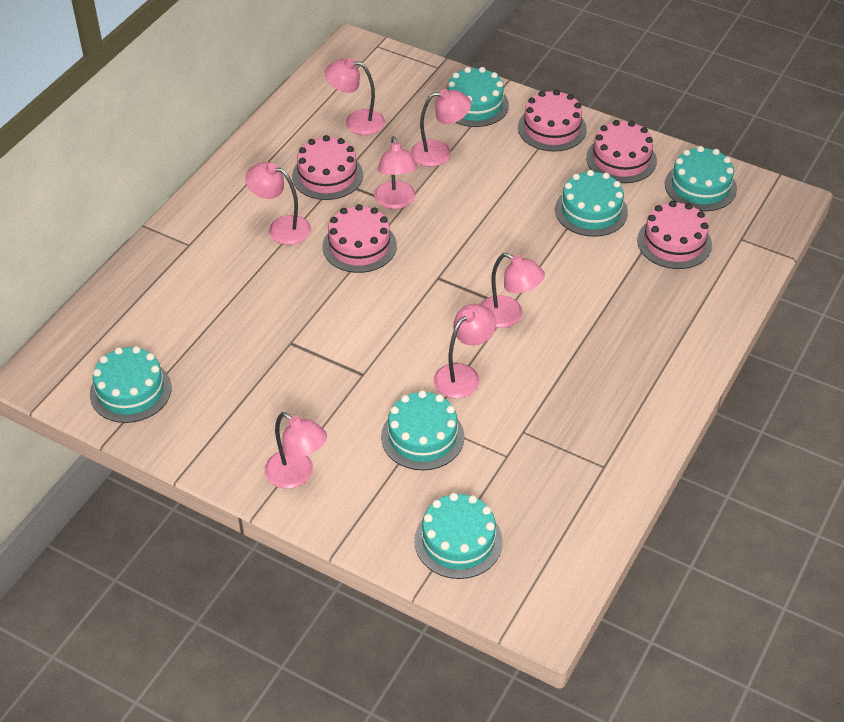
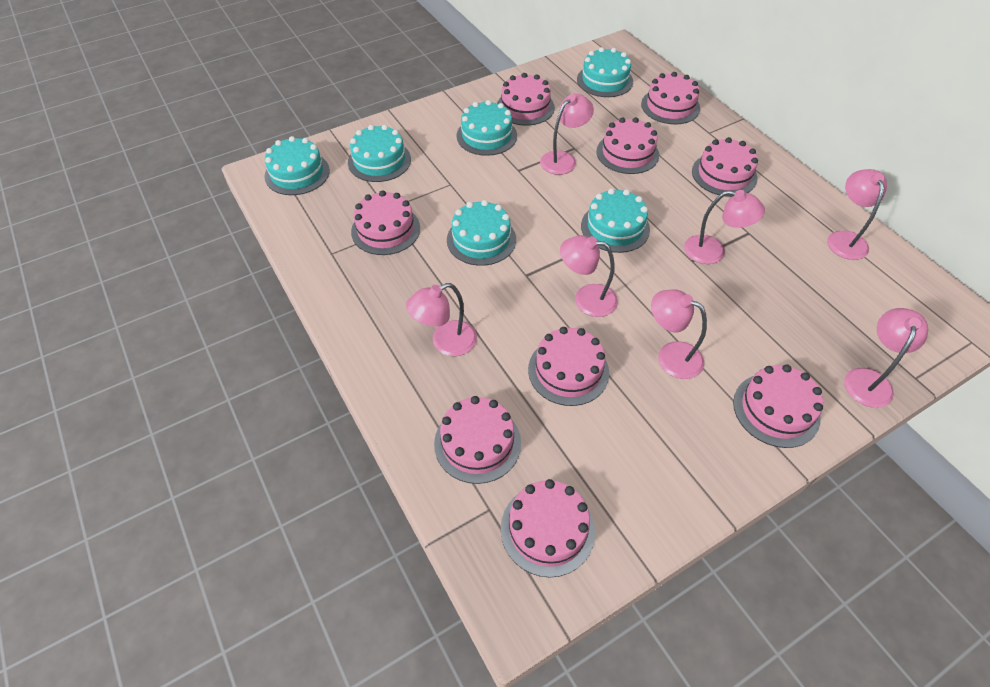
pink cake: 5 -> 9

